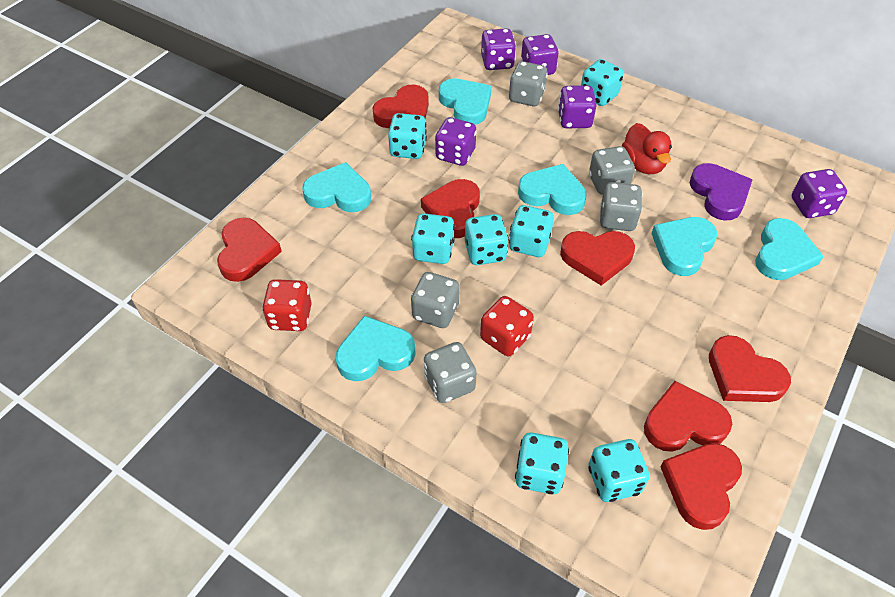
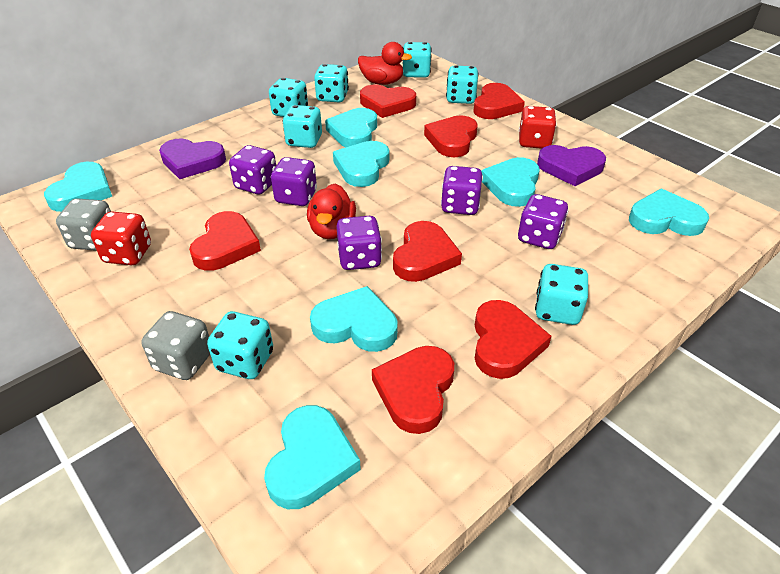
grey dice: 5 -> 2
purple heart: 1 -> 2
red duck: 1 -> 2
turquoise heart: 6 -> 7

